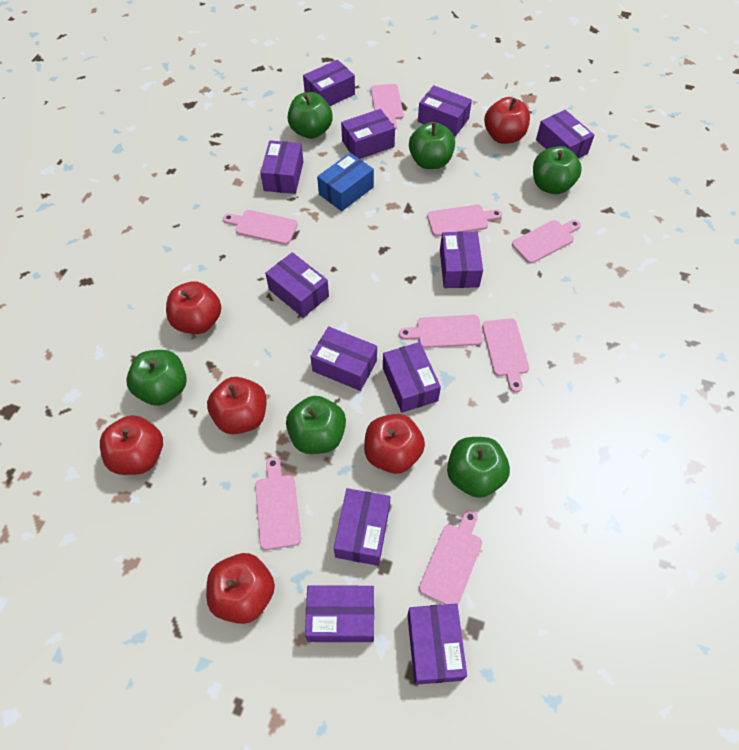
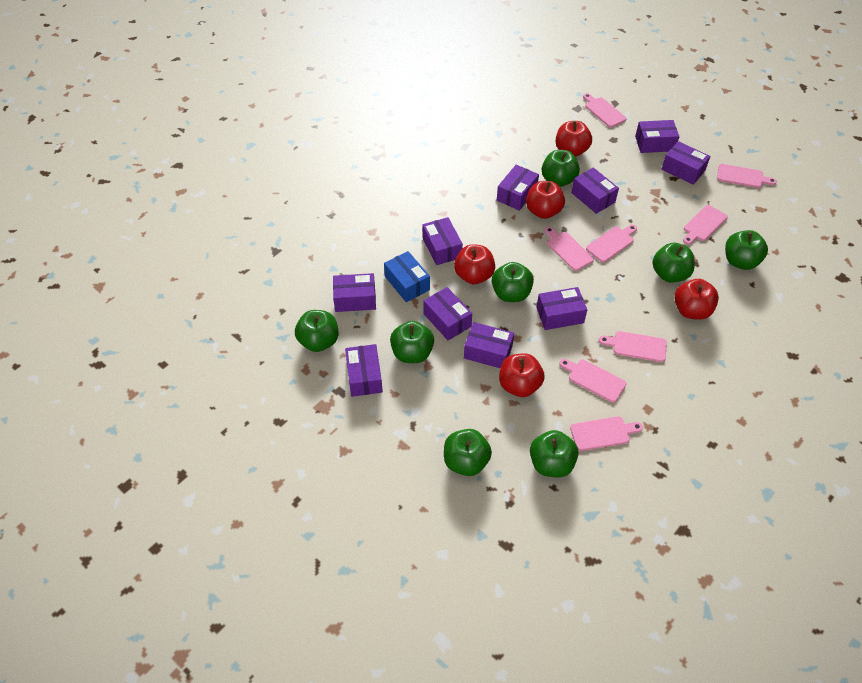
green apple: 6 -> 8
purple box: 12 -> 10
red apple: 6 -> 5

